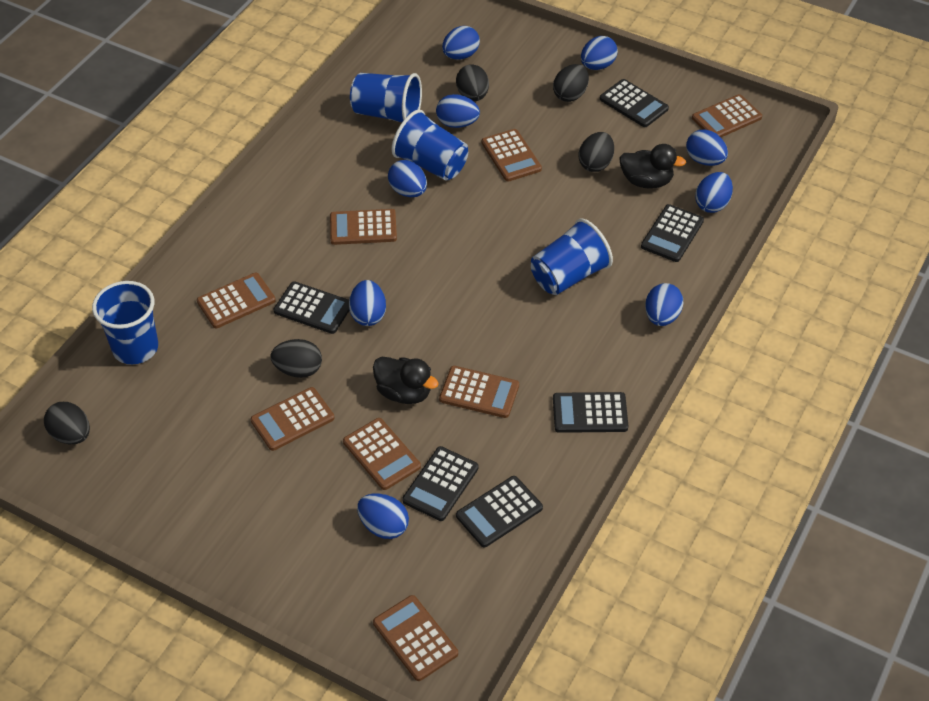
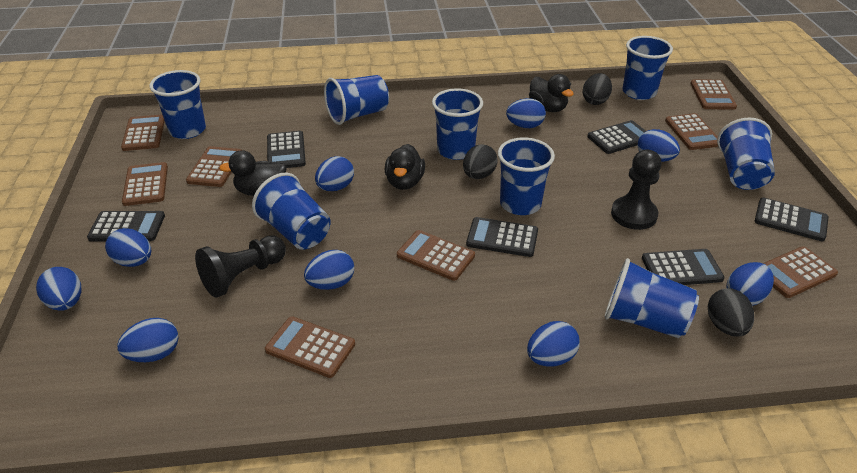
black duck: 2 -> 3
black egg: 5 -> 3
black pawn: 0 -> 2
blue cup: 4 -> 8

